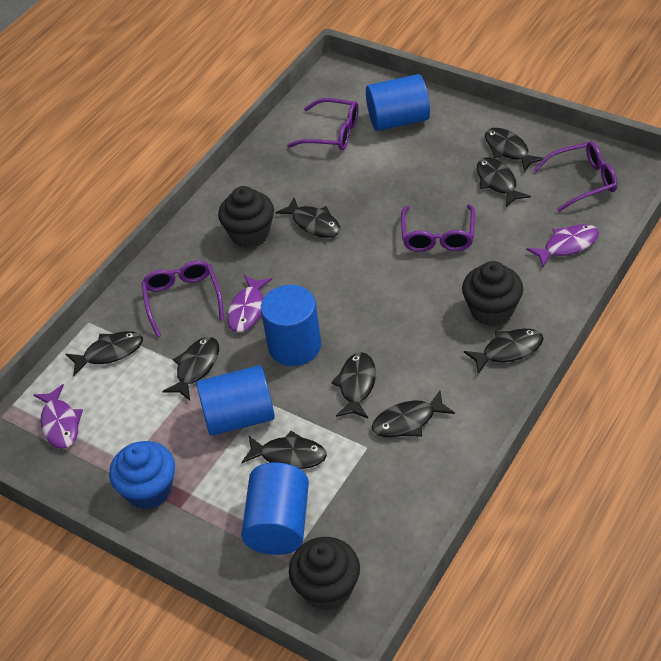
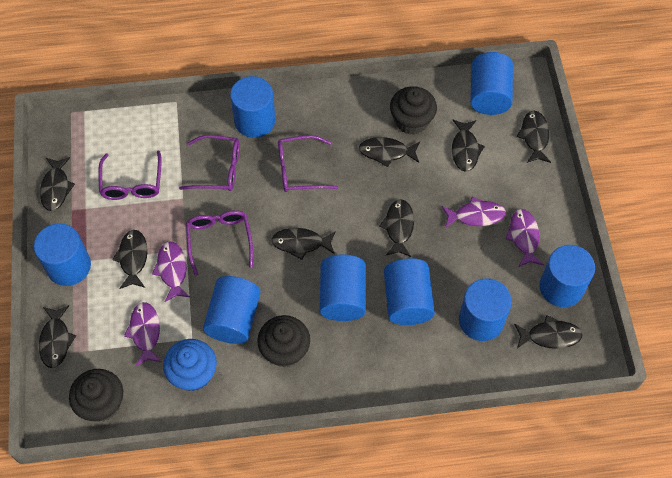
blue cylinder: 4 -> 8
purple fish: 3 -> 4

